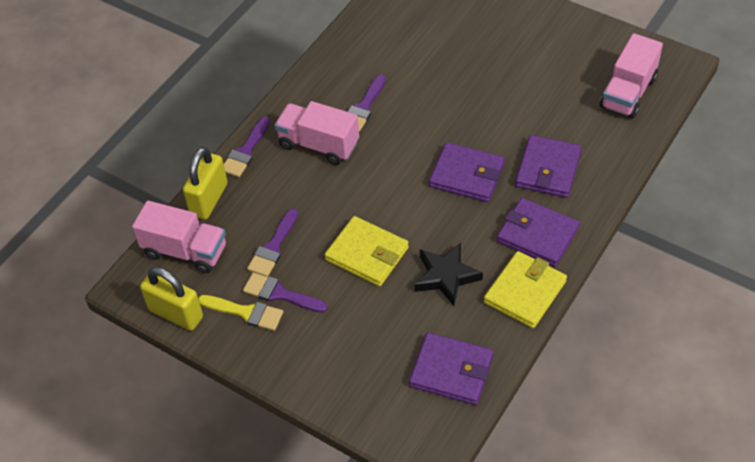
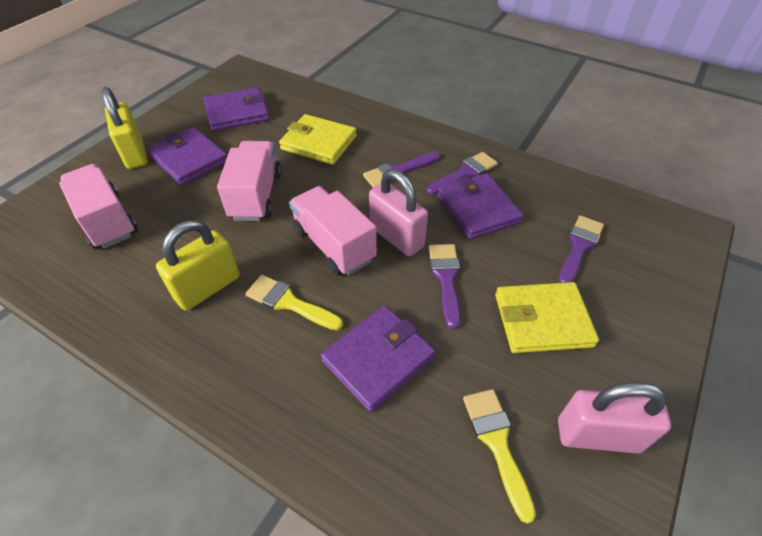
black star: 1 -> 0
pink padlock: 0 -> 2
yellow brush: 1 -> 2

